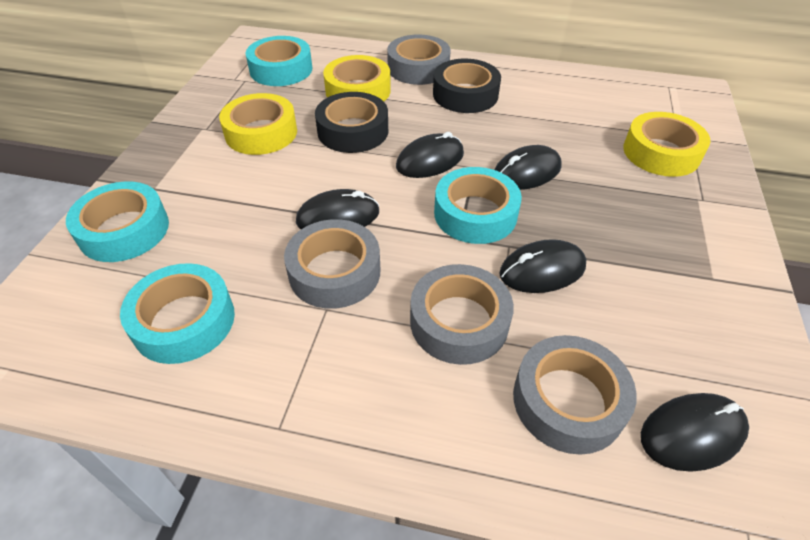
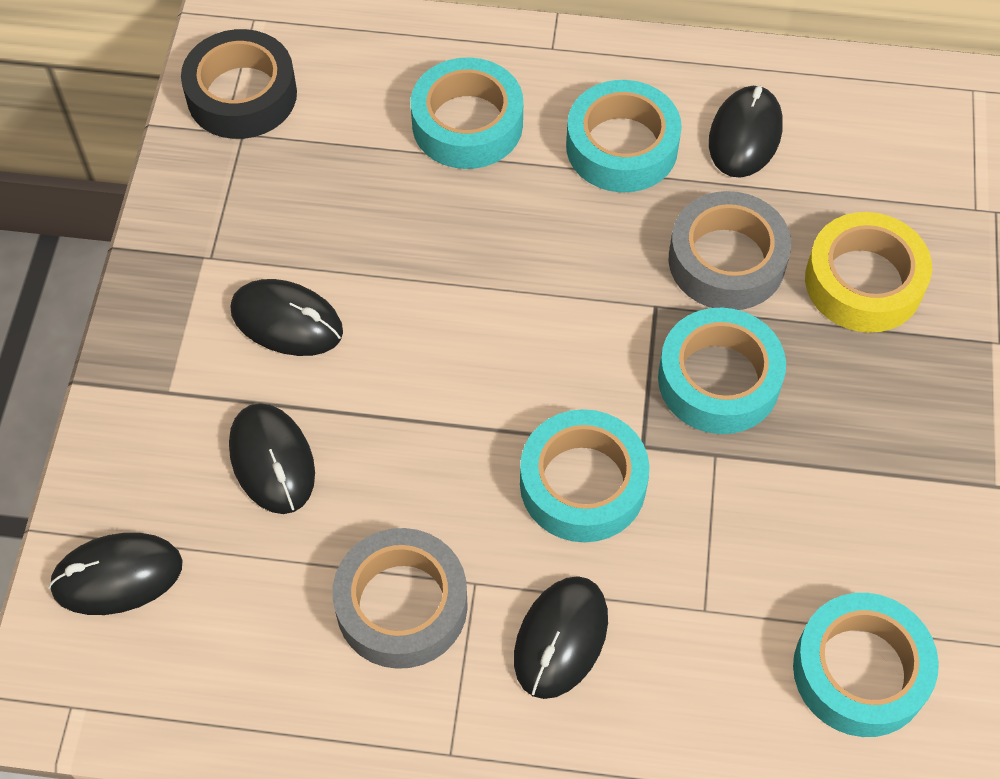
black tape: 2 -> 1
grey tape: 4 -> 2
turquoise tape: 4 -> 5
yellow tape: 3 -> 1

